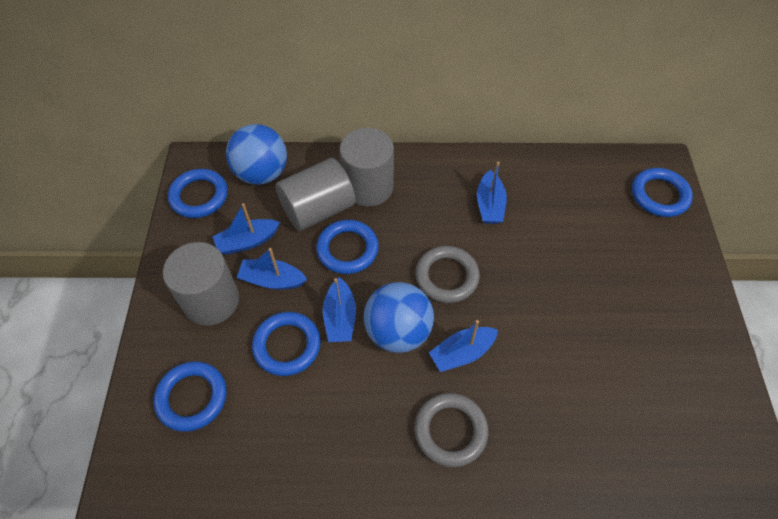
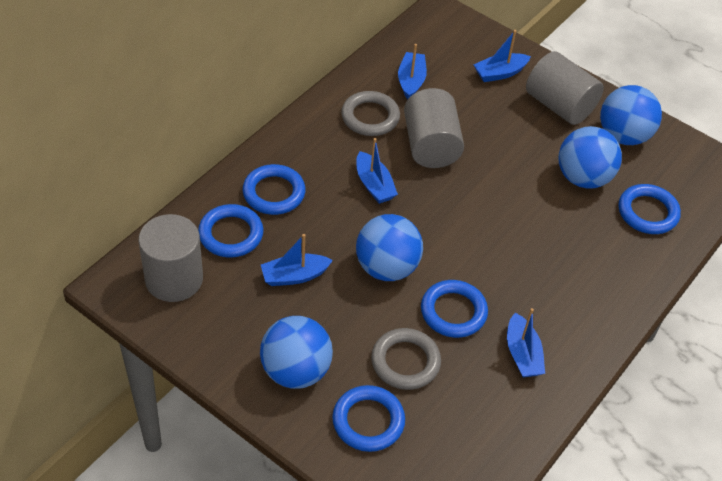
blue ball: 2 -> 4

